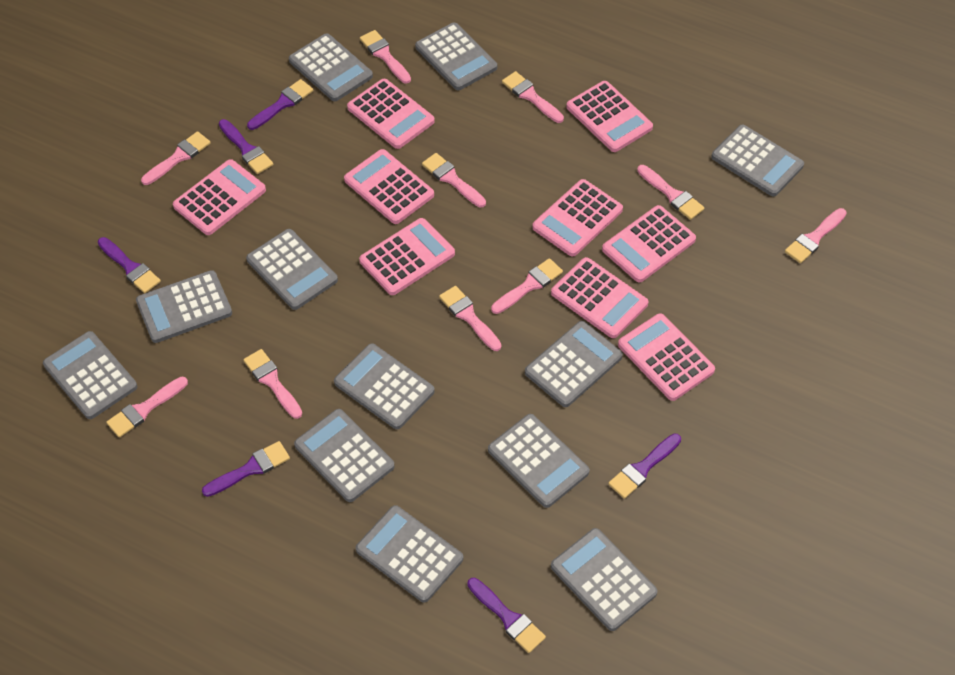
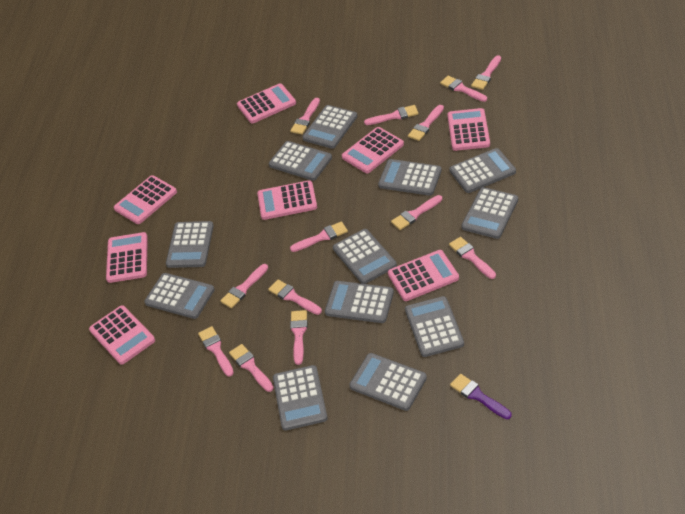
pink brush: 10 -> 13
pink calculator: 9 -> 8
purple brush: 6 -> 1

